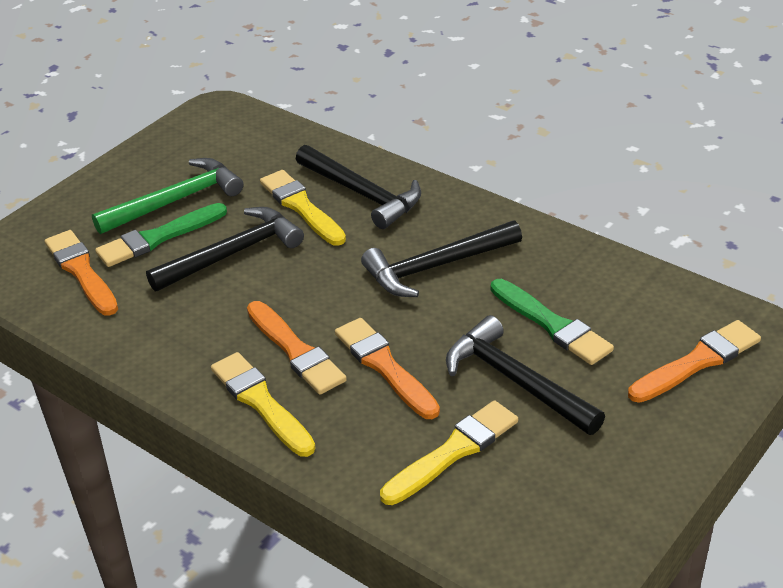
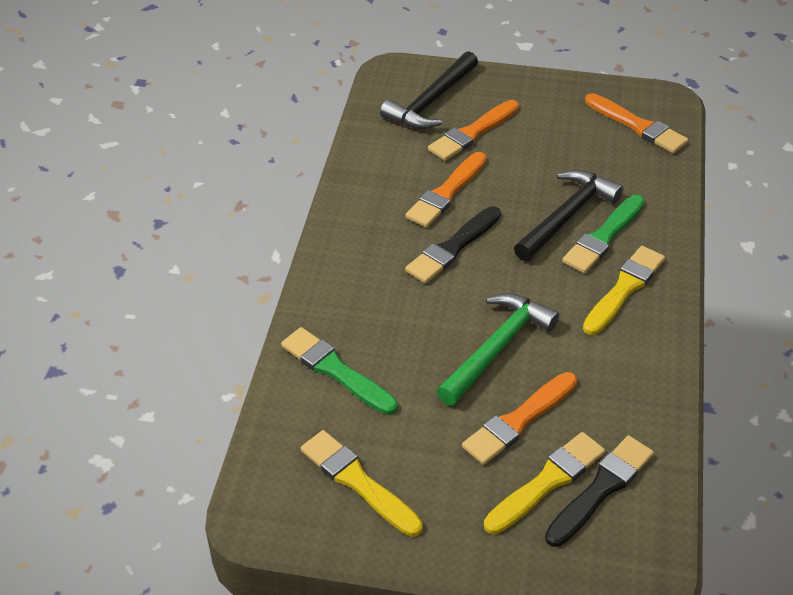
black brush: 0 -> 2
black hammer: 4 -> 2

